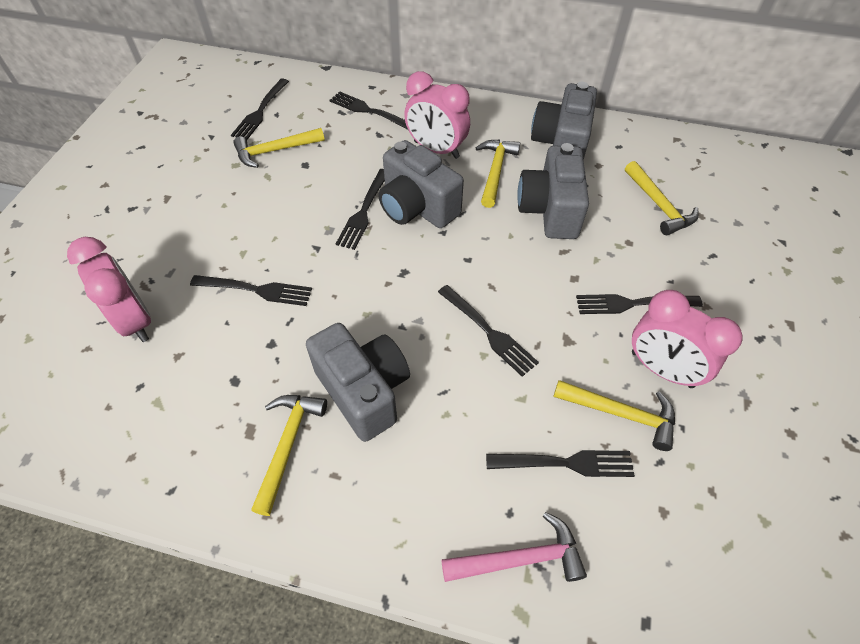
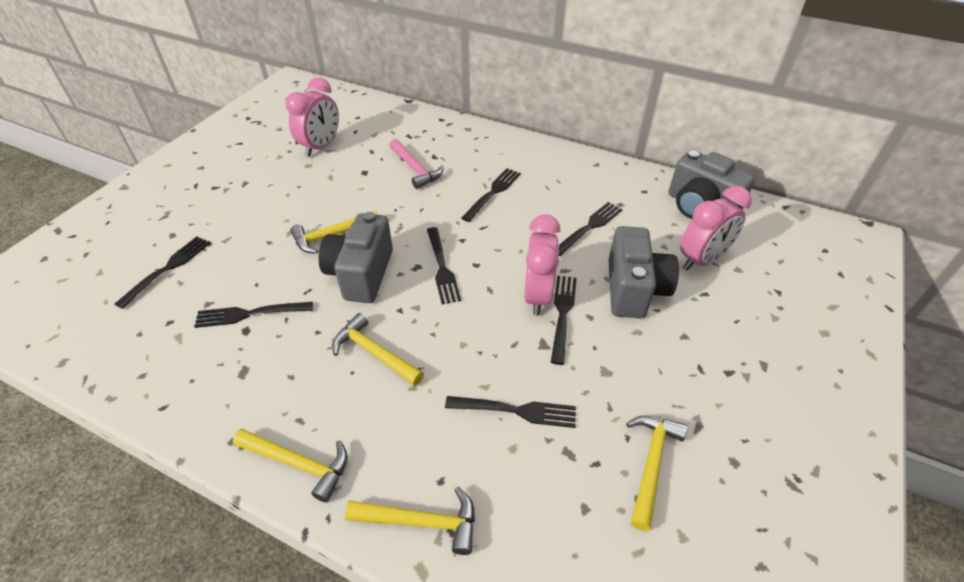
grey camera: 4 -> 3

